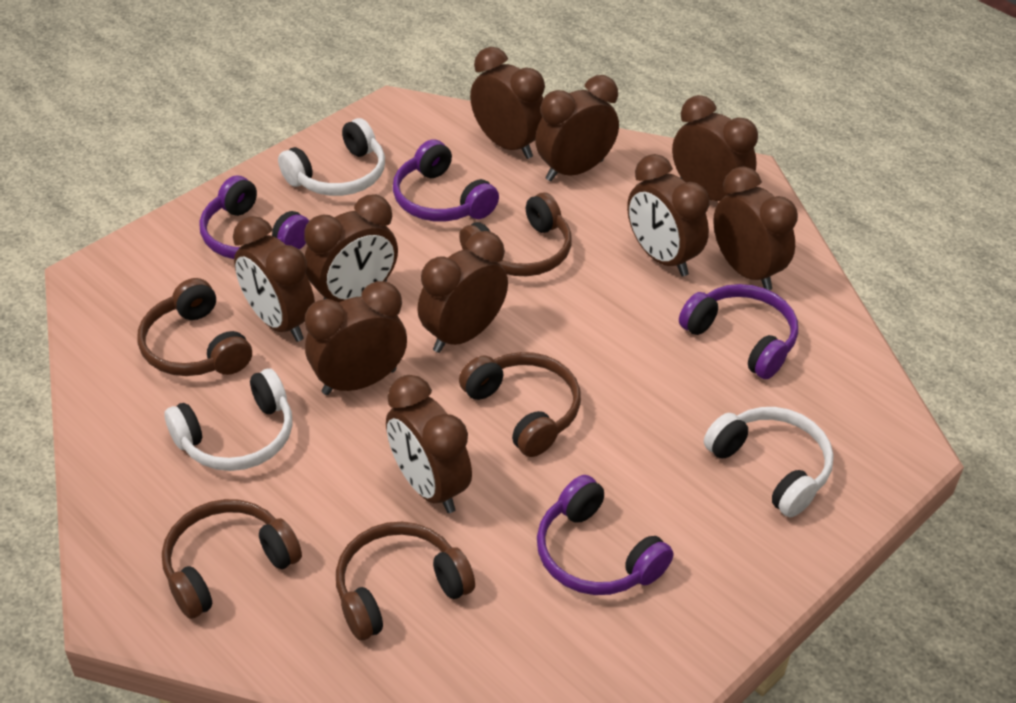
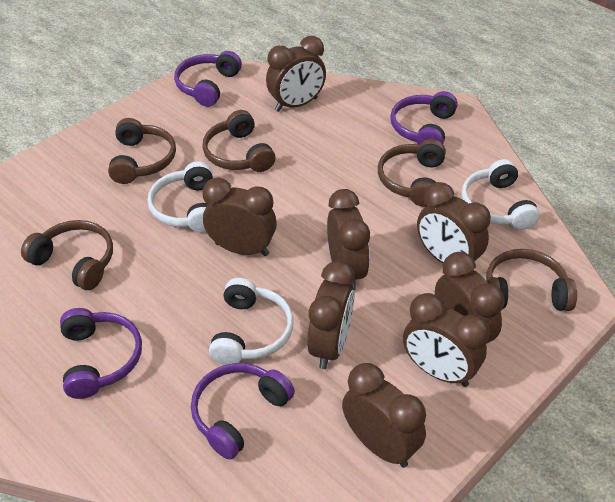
brown clock: 10 -> 8

